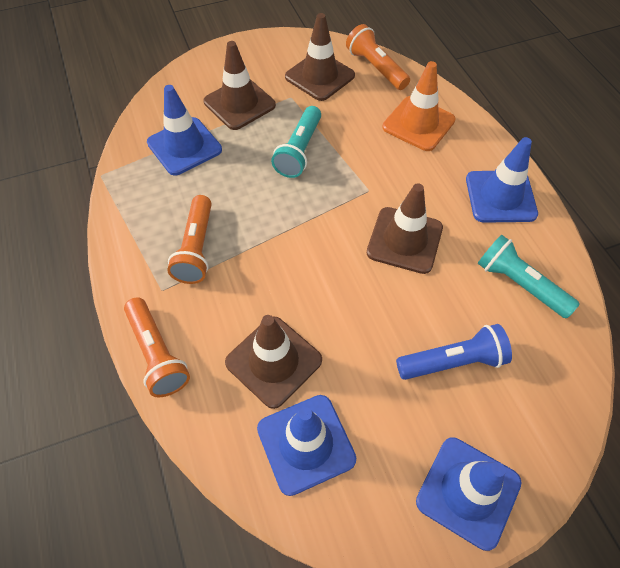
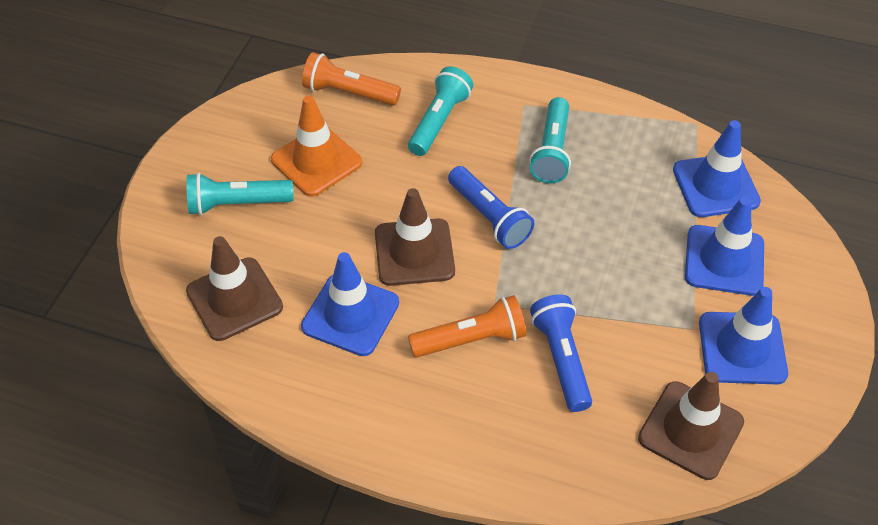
blue flashlight: 1 -> 2
brown traffic cone: 4 -> 3
orange flashlight: 3 -> 2
turquoise flashlight: 2 -> 3

